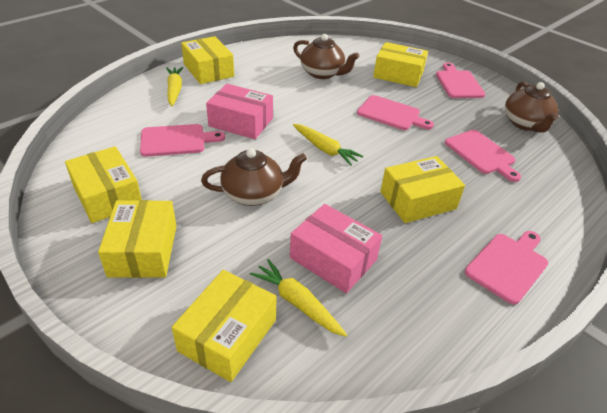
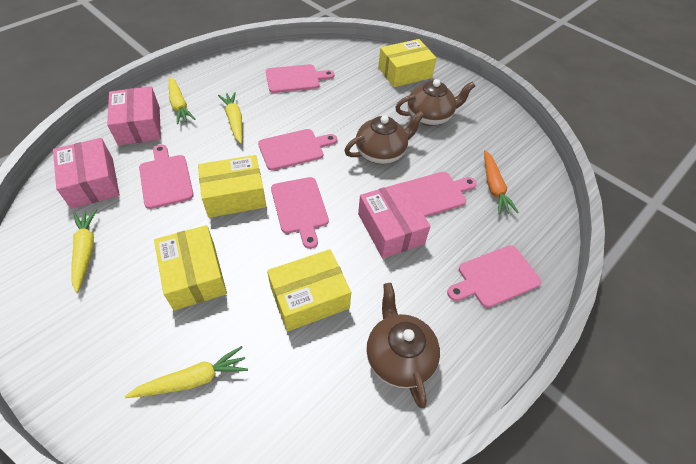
orange carrot: 0 -> 1
pink box: 2 -> 3
pink cutting board: 5 -> 6
yellow box: 6 -> 4
yellow carrot: 3 -> 4

